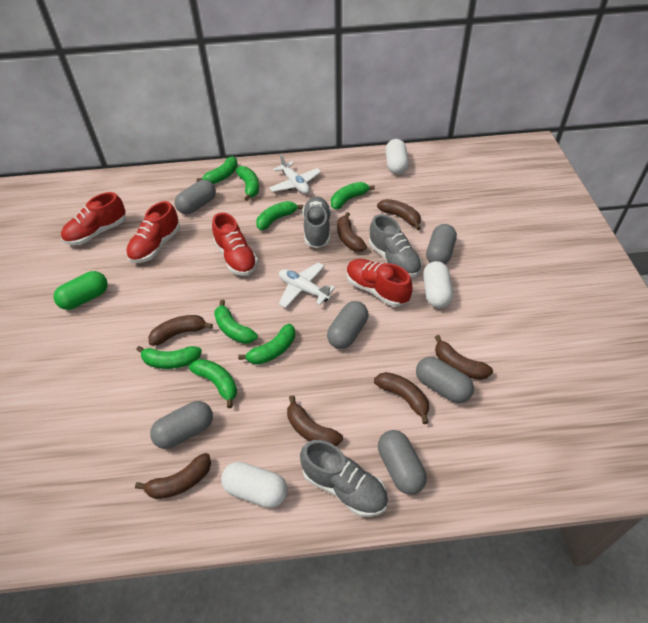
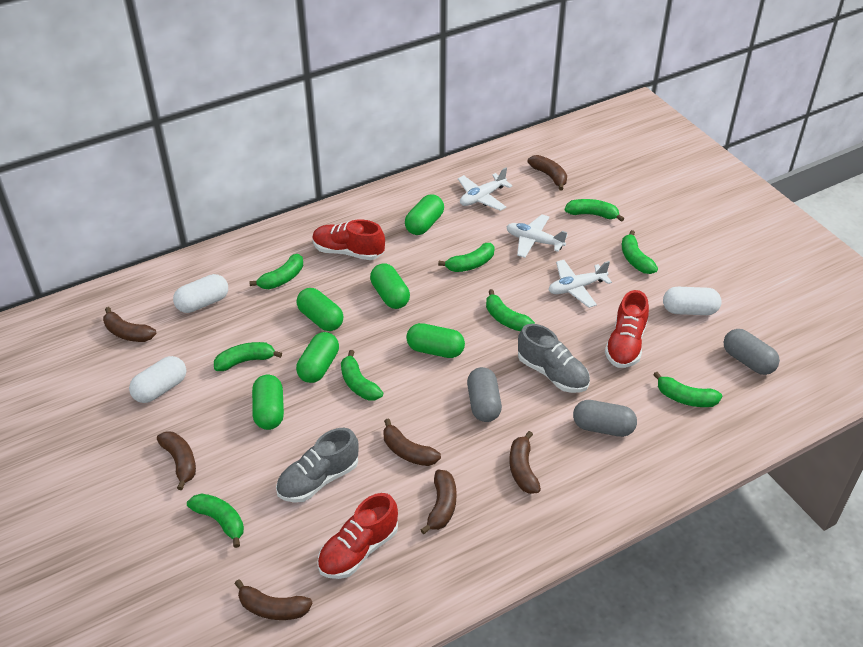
green banana: 8 -> 9
green capsule: 1 -> 6
grey capsule: 6 -> 3
grey shoe: 3 -> 2
red shoe: 4 -> 3
white plane: 2 -> 3

